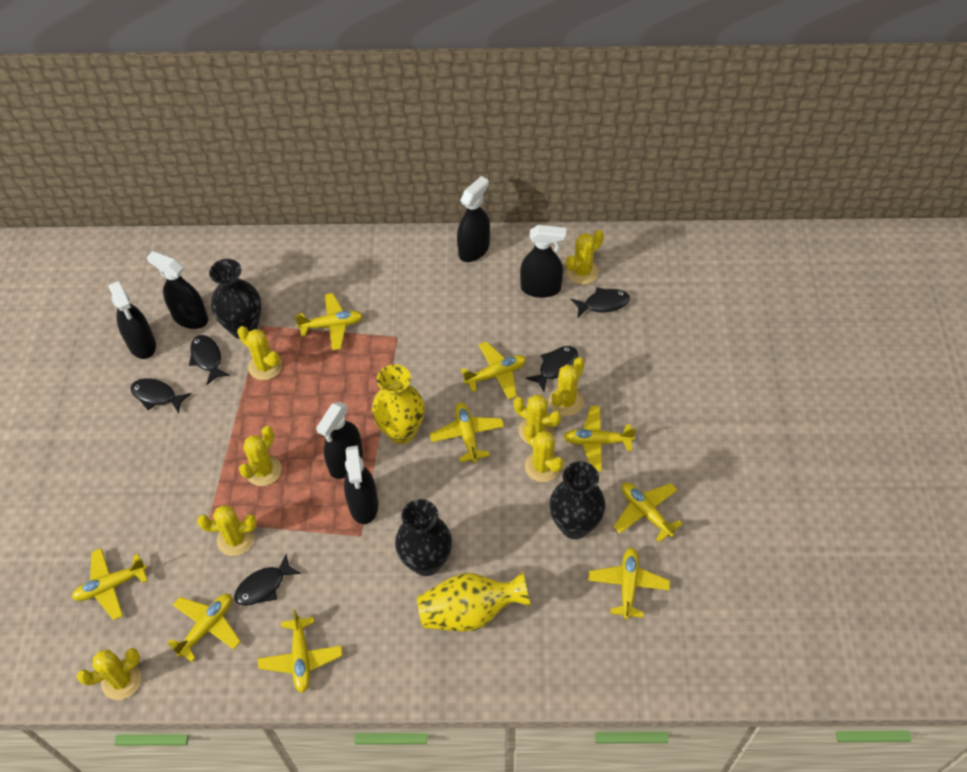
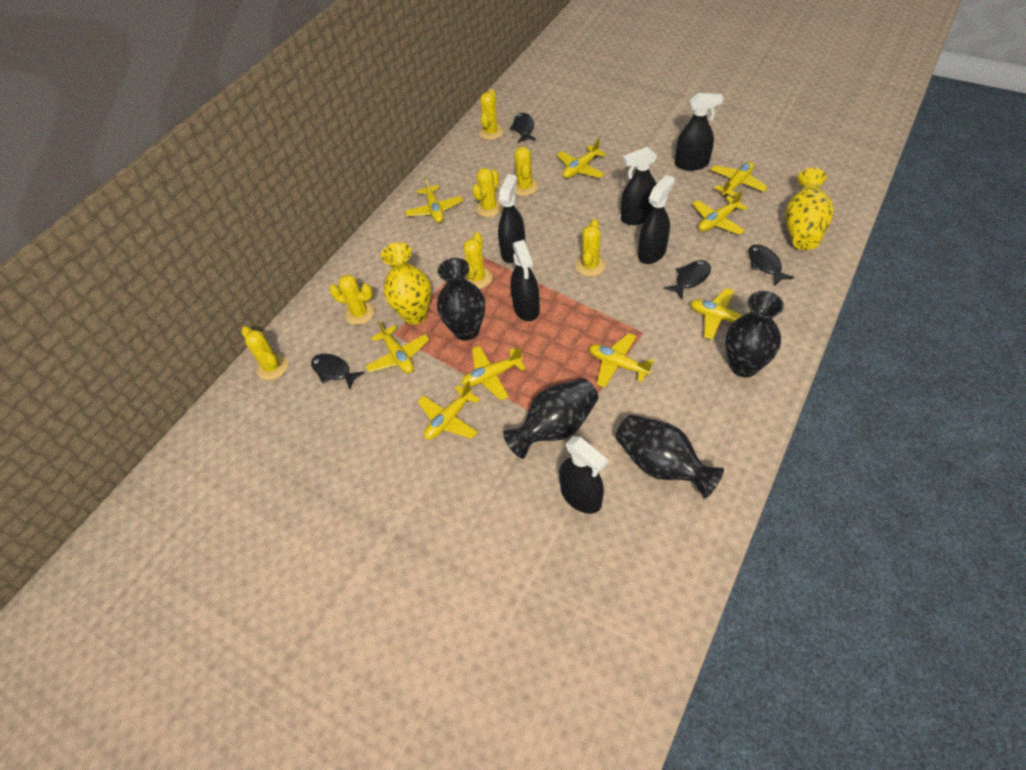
black fish: 5 -> 4
black vase: 3 -> 4
yellow cactus: 8 -> 7

